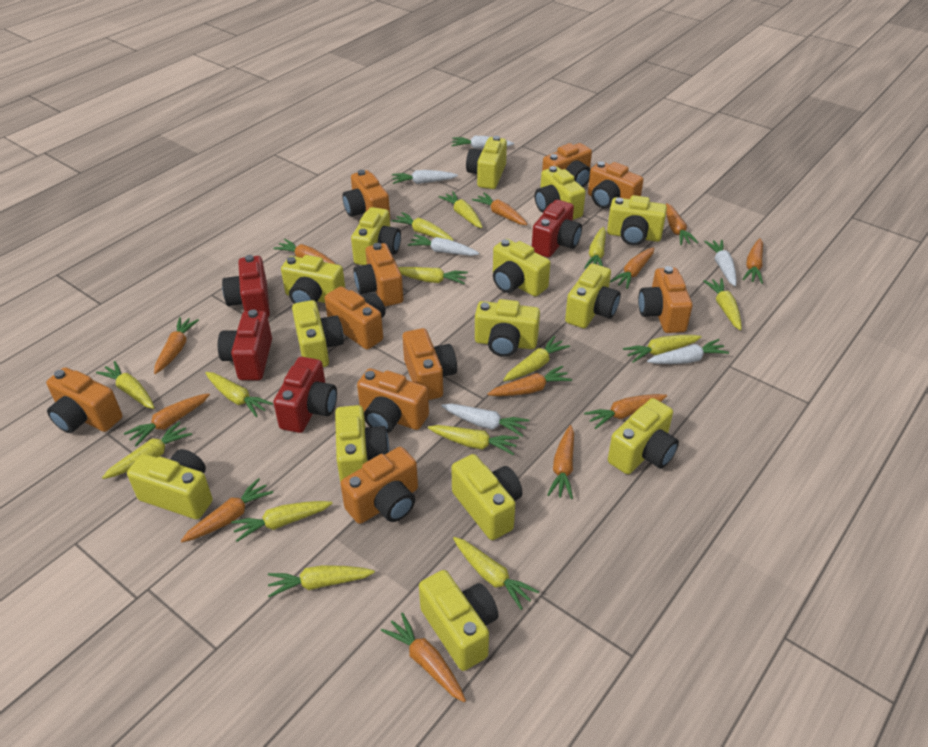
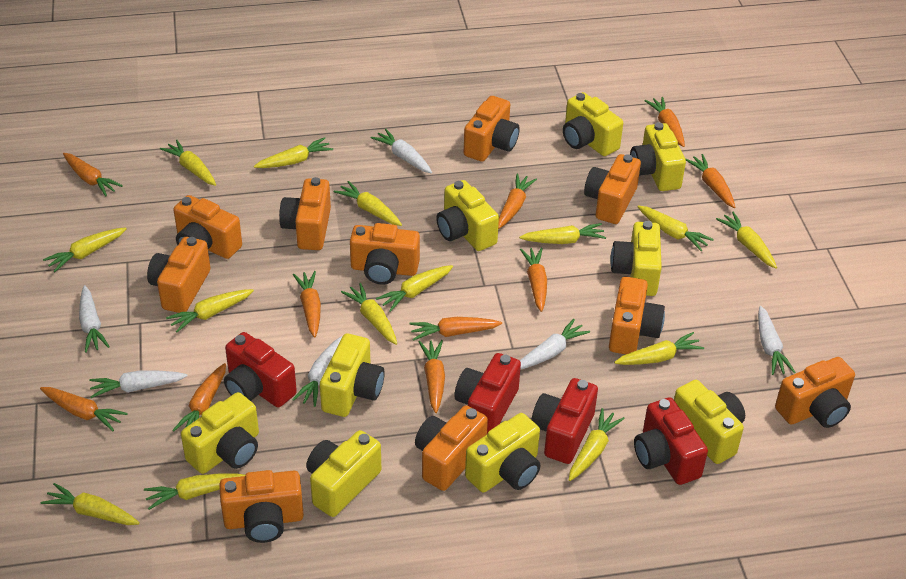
orange carrot: 12 -> 10
yellow camera: 14 -> 9

